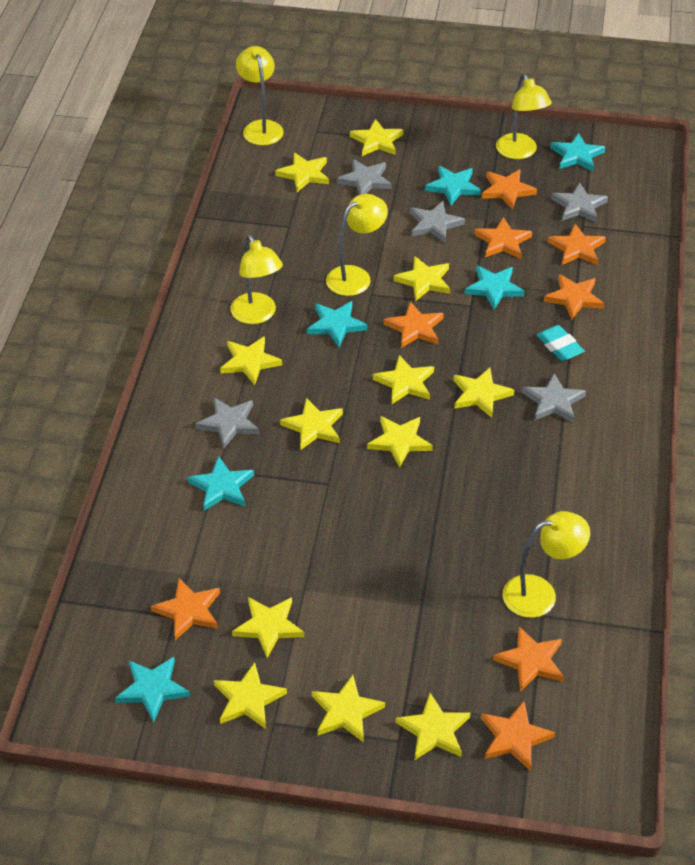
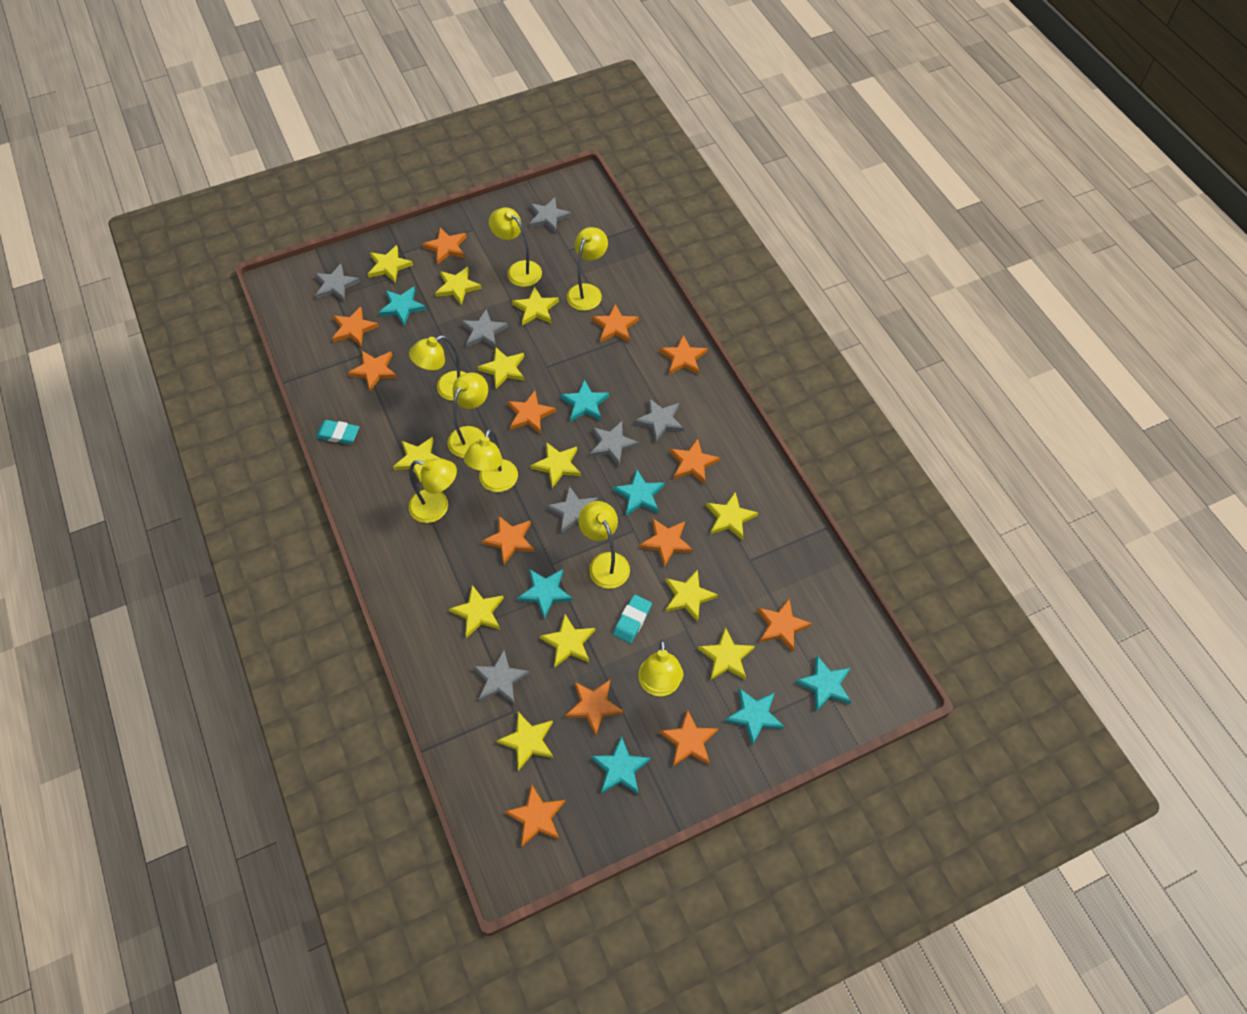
grey star: 5 -> 7
orange star: 8 -> 13
turquoise eraser: 1 -> 2
turquoise star: 6 -> 7
yellow lamp: 5 -> 8

